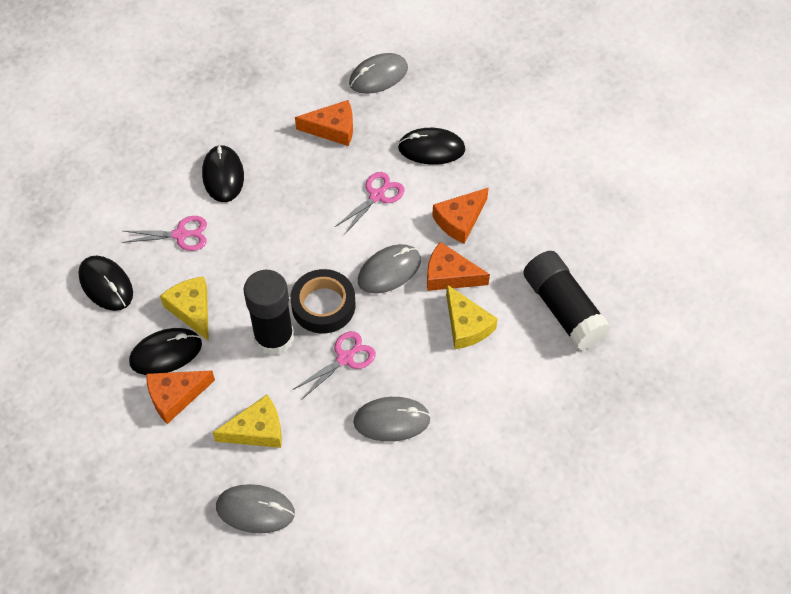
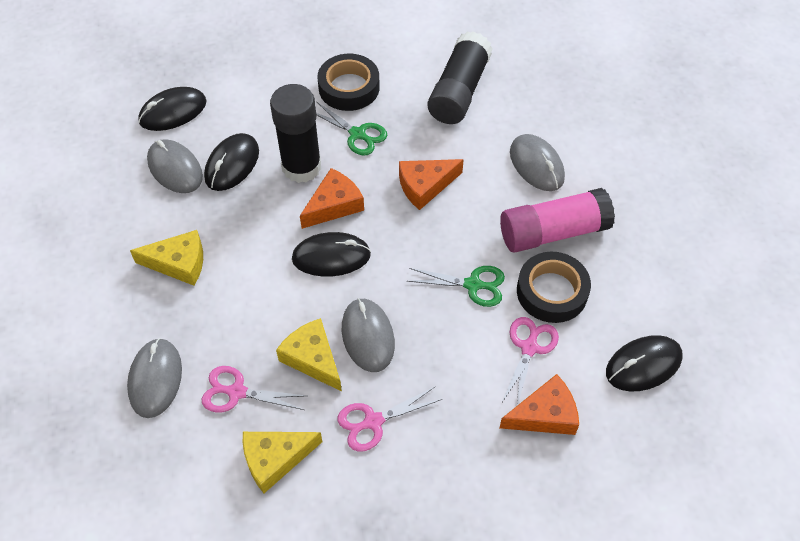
black tape: 1 -> 2
green scissors: 0 -> 2
orange cheese: 4 -> 3
pink glue stick: 0 -> 1

